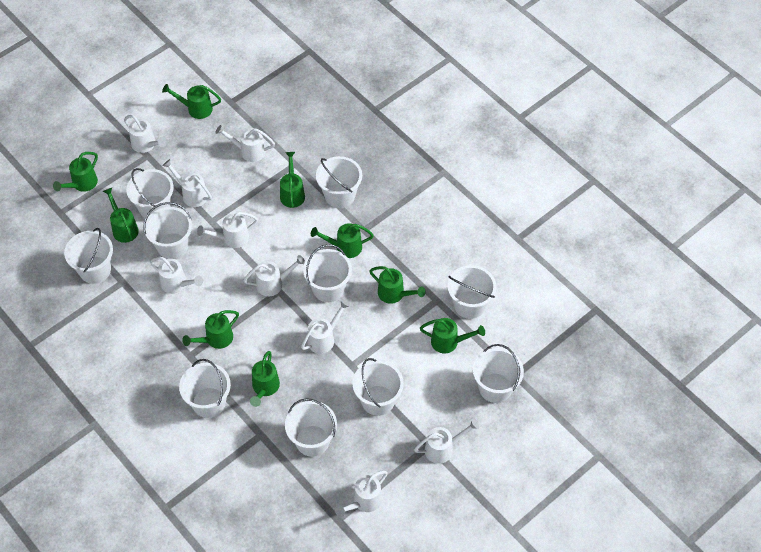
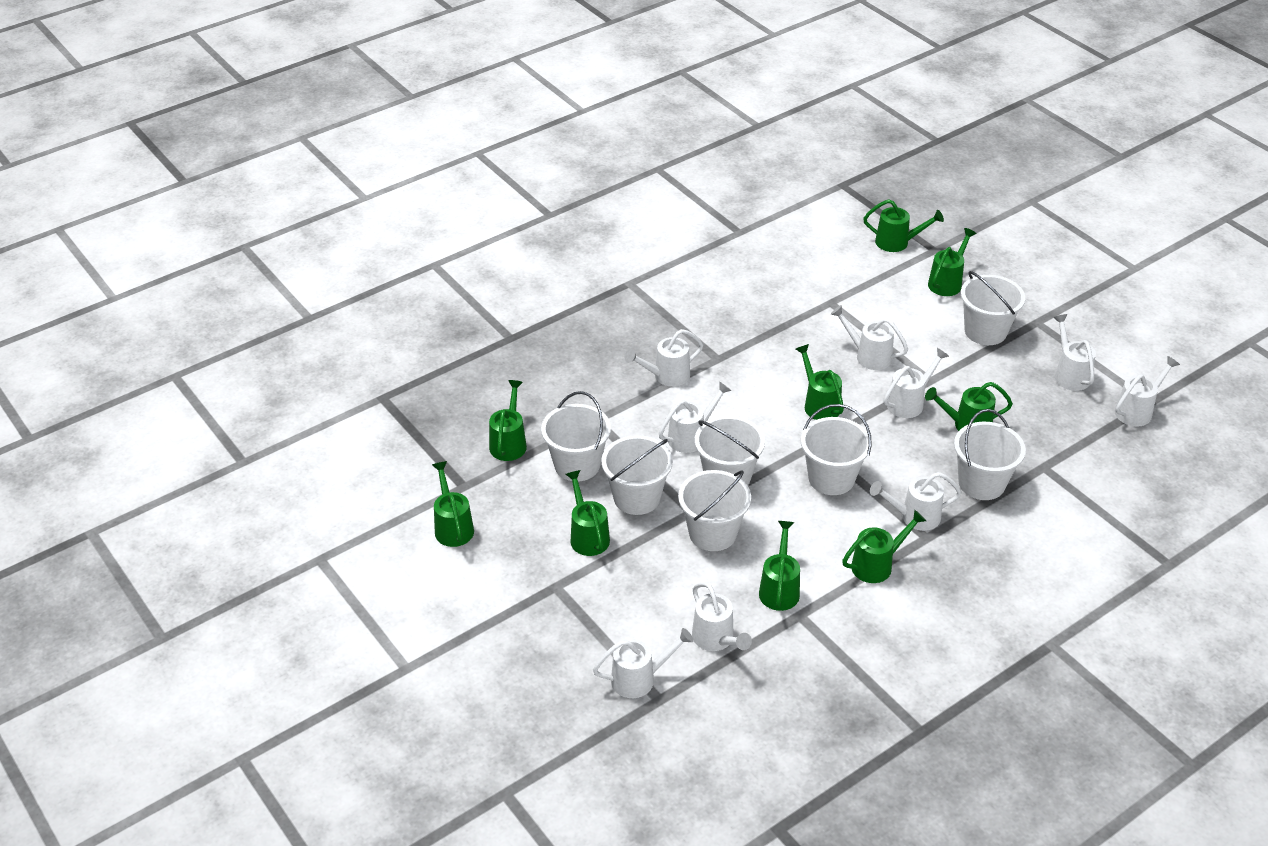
white bucket: 10 -> 7

